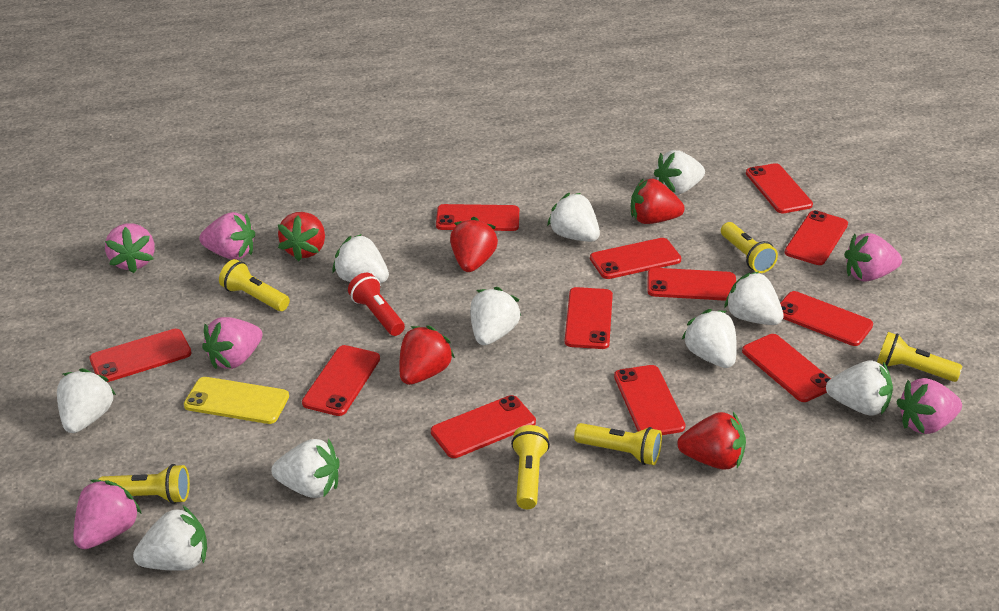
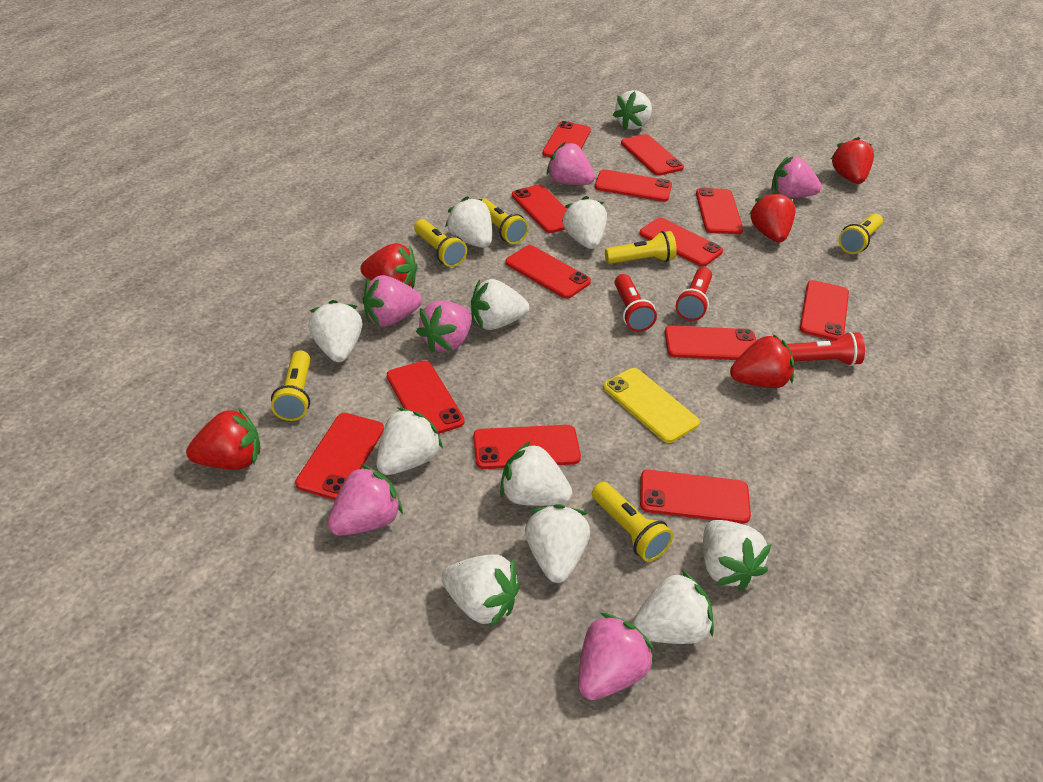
red flashlight: 1 -> 3
red phone: 12 -> 13
white strawberry: 10 -> 11

